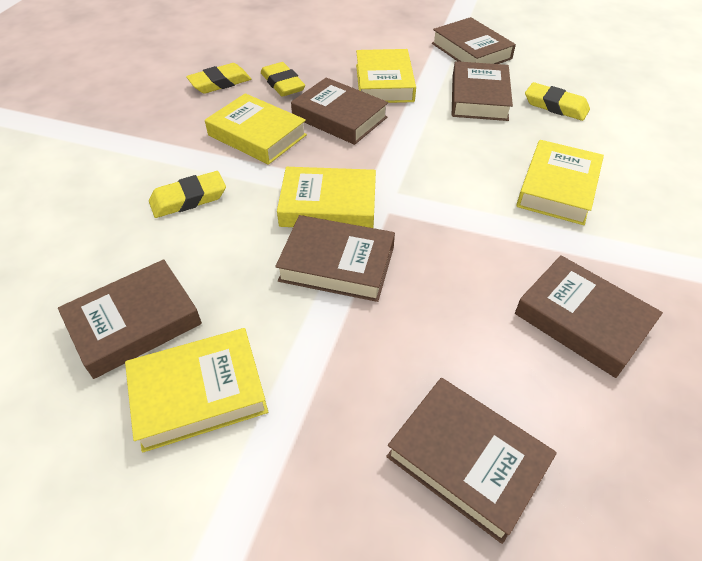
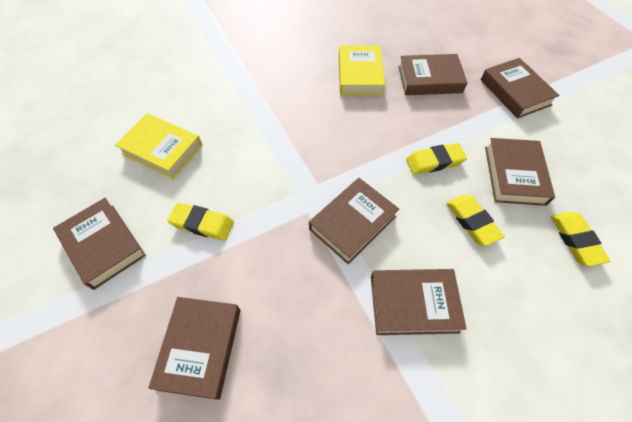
yellow book: 5 -> 2

